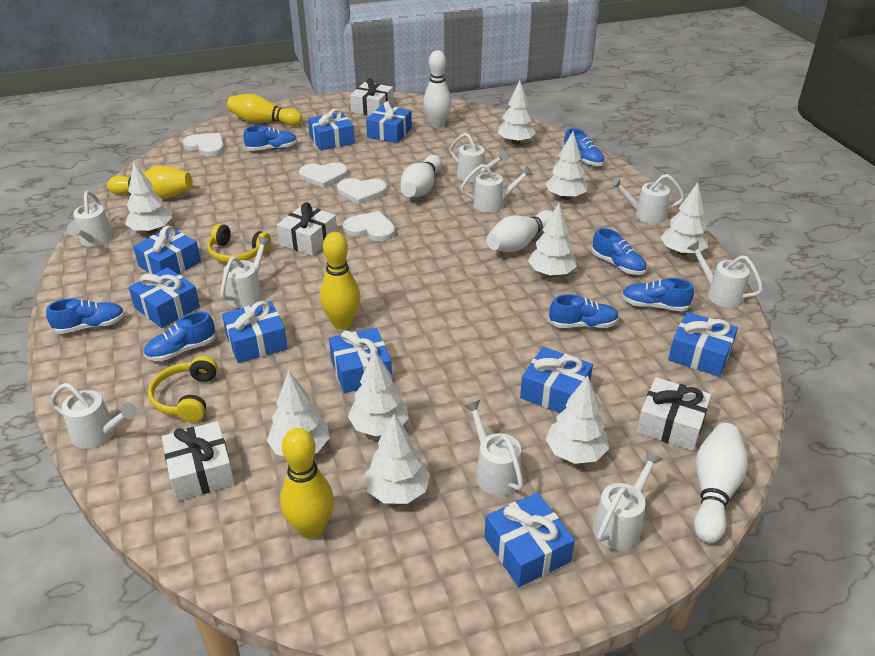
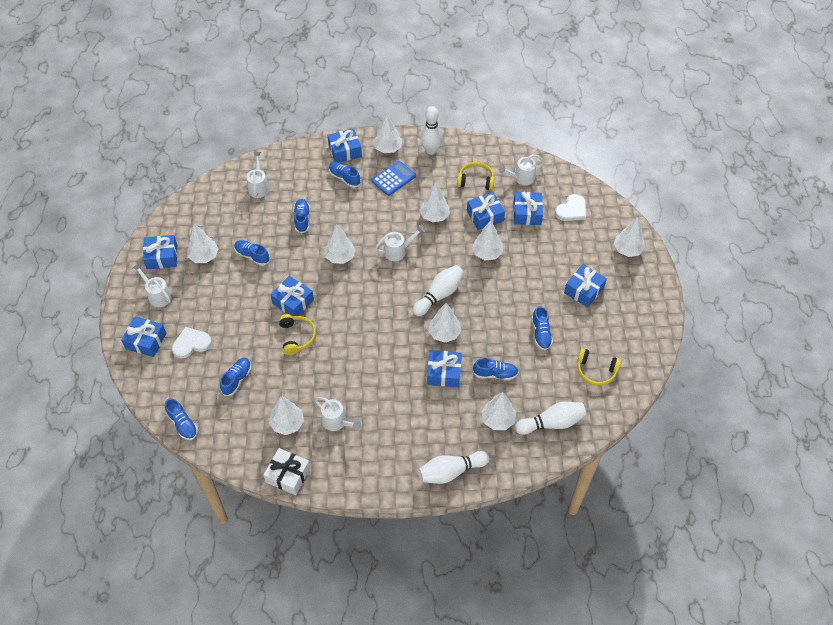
blue calculator: 0 -> 1
blue gift: 9 -> 8
white gift: 4 -> 1
white heart: 4 -> 2
white watering can: 9 -> 5
yellow bowling pin: 4 -> 0
yellow headphones: 2 -> 3

